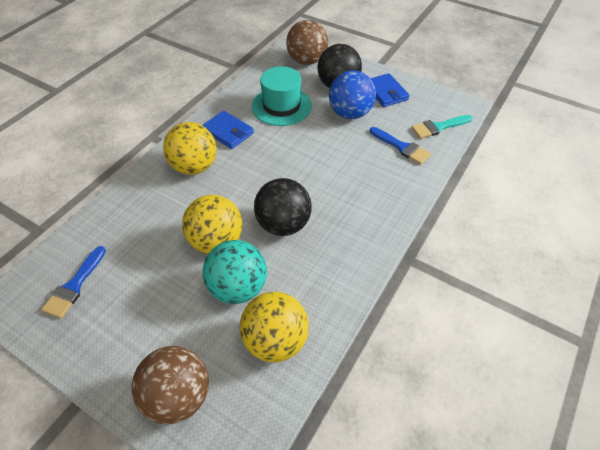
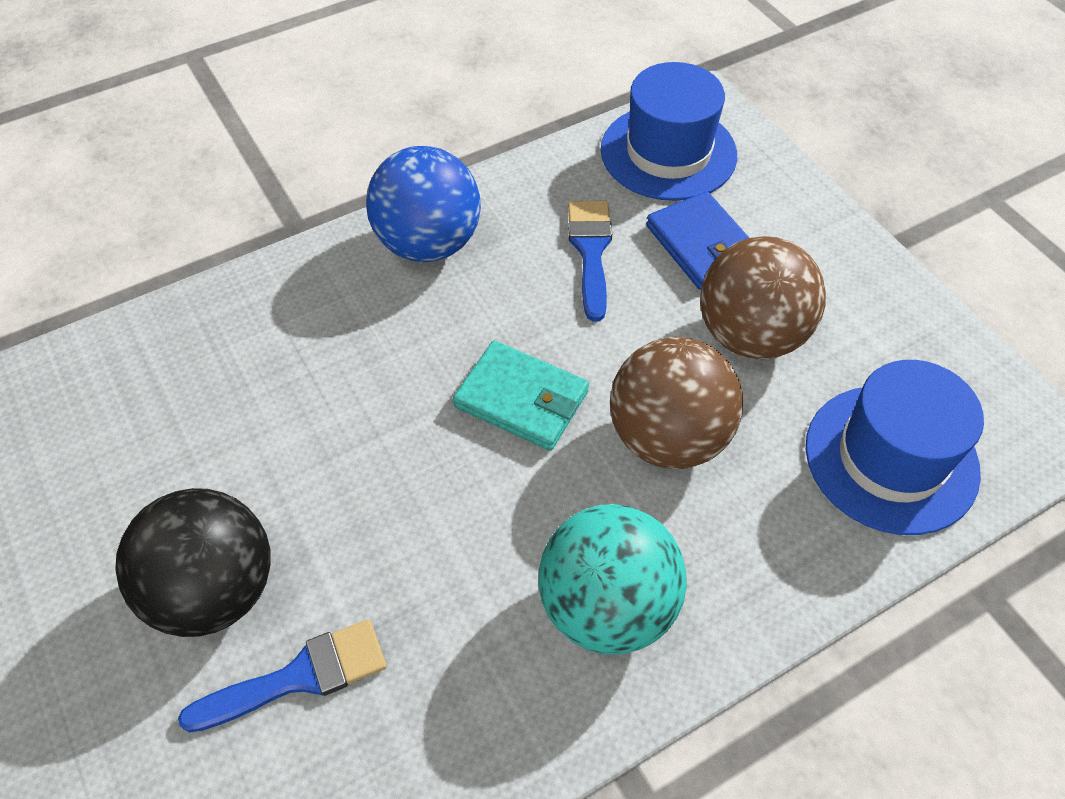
black ball: 2 -> 1
blue hat: 0 -> 2
blue wallet: 2 -> 1
turquoise brush: 1 -> 0
turquoise hat: 1 -> 0
turquoise wallet: 0 -> 1
yellow ball: 3 -> 0

